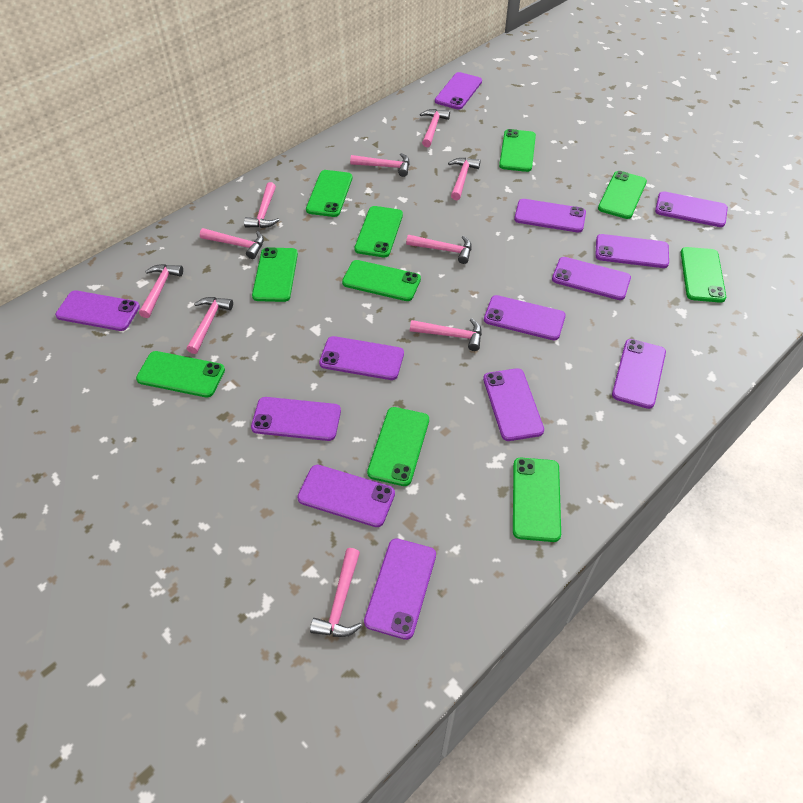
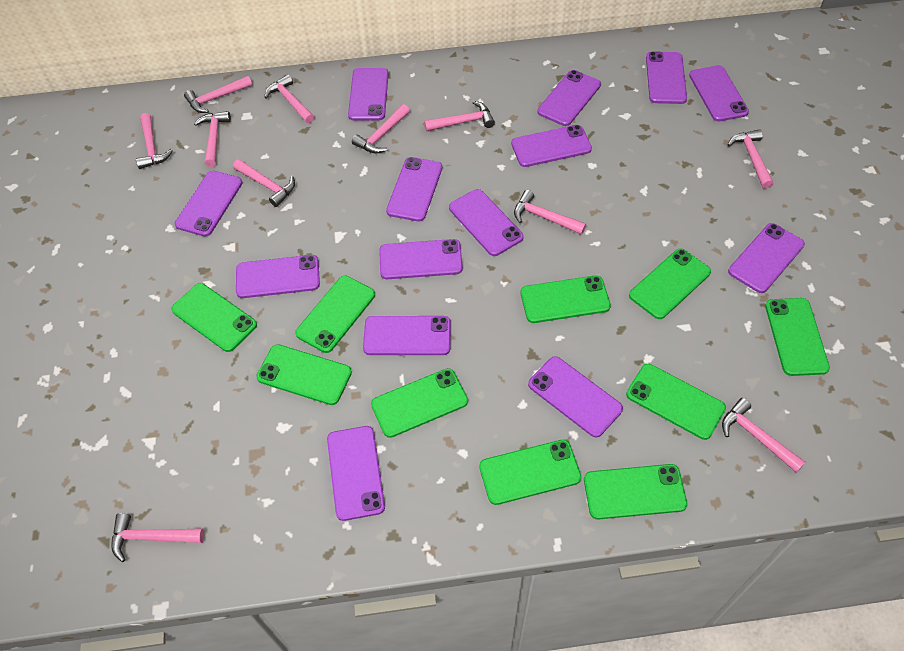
pink hammer: 10 -> 11
purple phone: 13 -> 14

